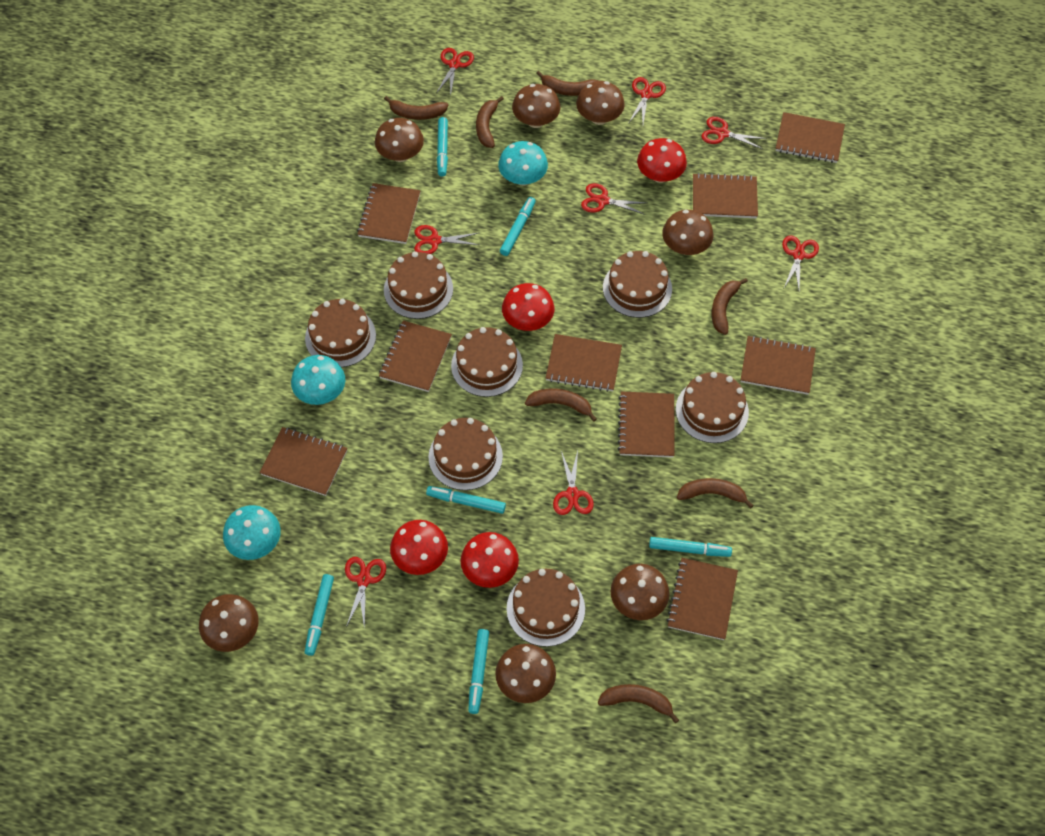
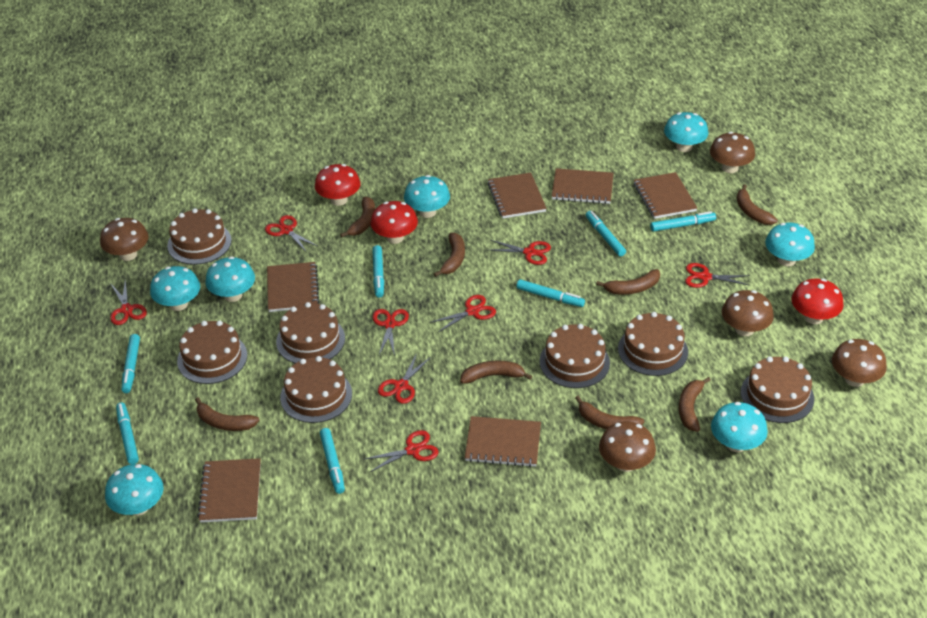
brown banana: 7 -> 8
brown mushroom: 7 -> 5
brown notebook: 9 -> 6
red mushroom: 4 -> 3
turquoise marker: 6 -> 7
turquoise mushroom: 3 -> 7

